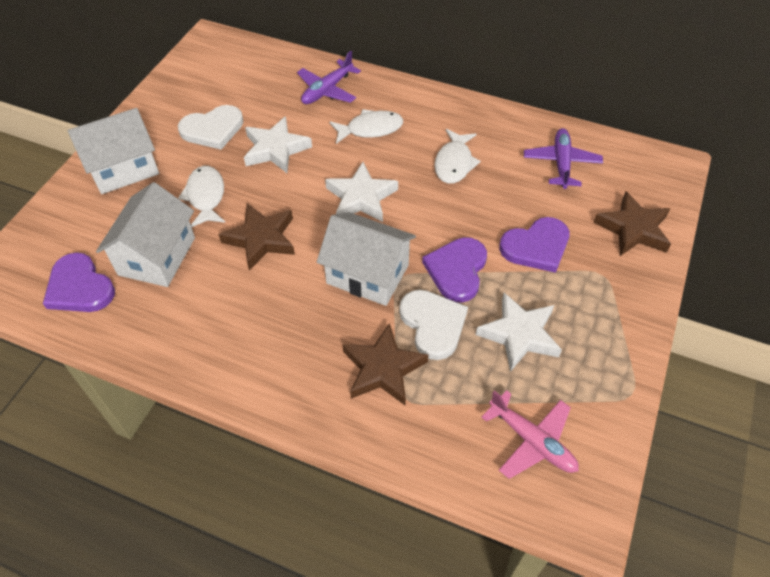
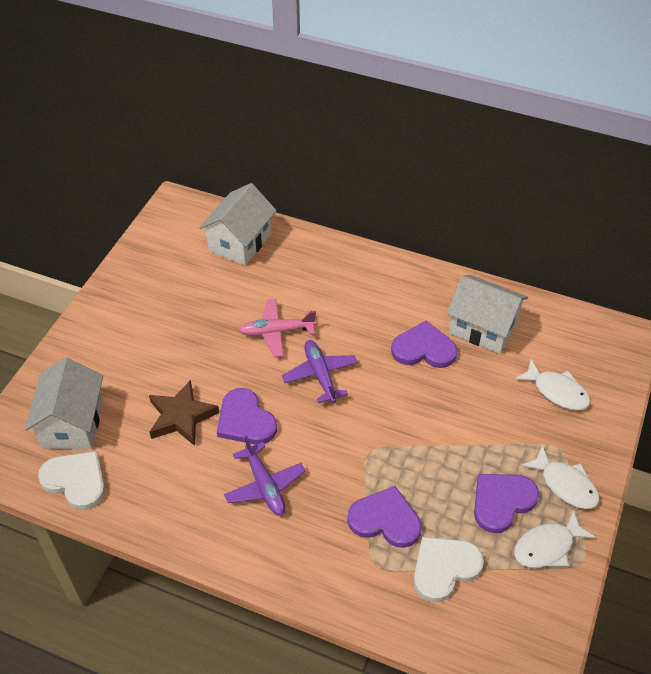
brown star: 3 -> 1
purple heart: 3 -> 4
white star: 3 -> 0

